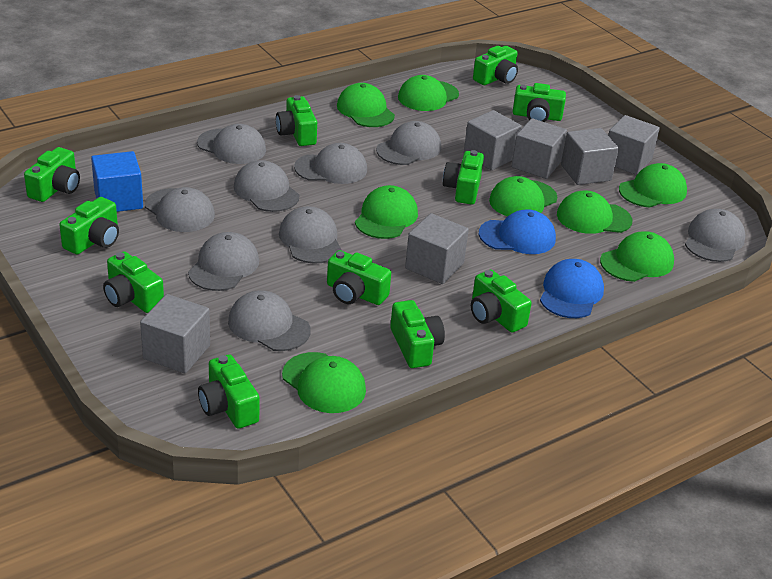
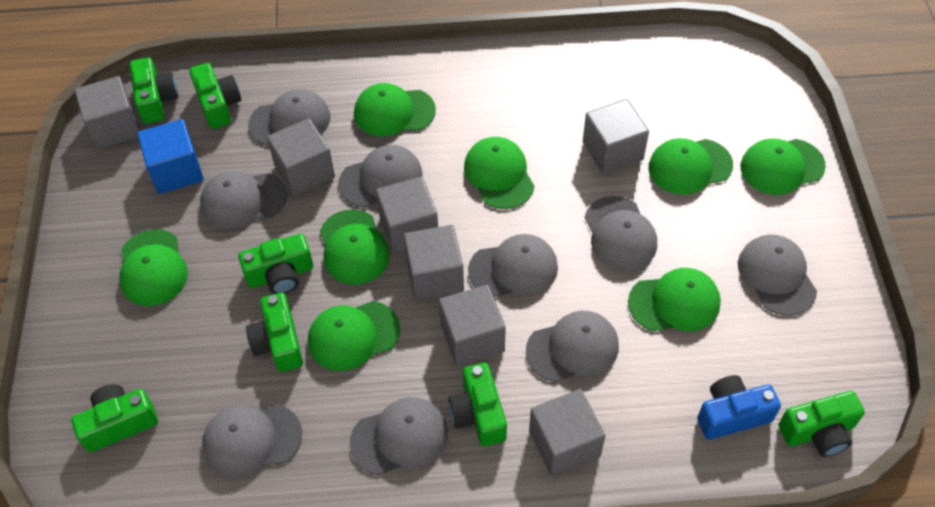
blue camera: 0 -> 1
blue cap: 2 -> 0
green camera: 11 -> 7
grey cube: 6 -> 7

